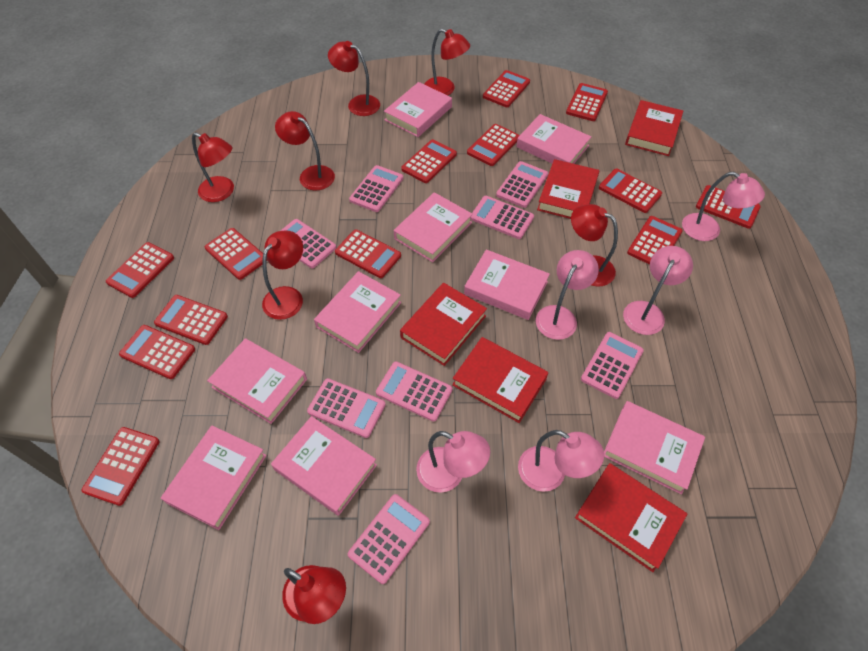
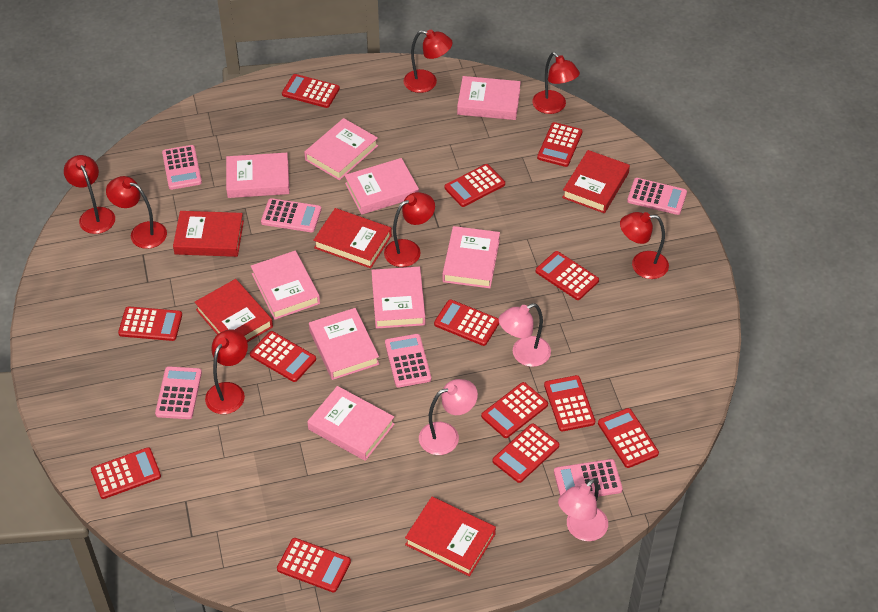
pink calculator: 8 -> 6
pink lamp: 5 -> 3

